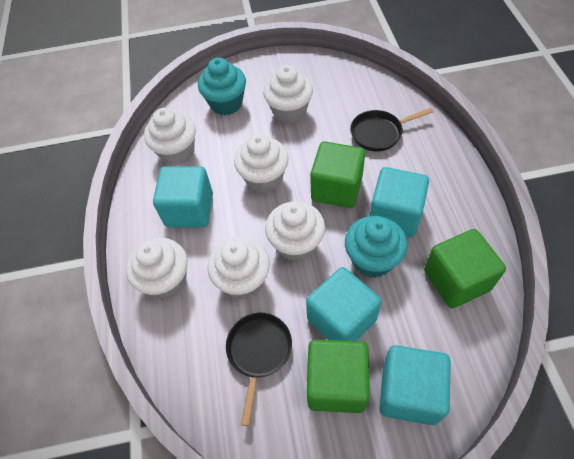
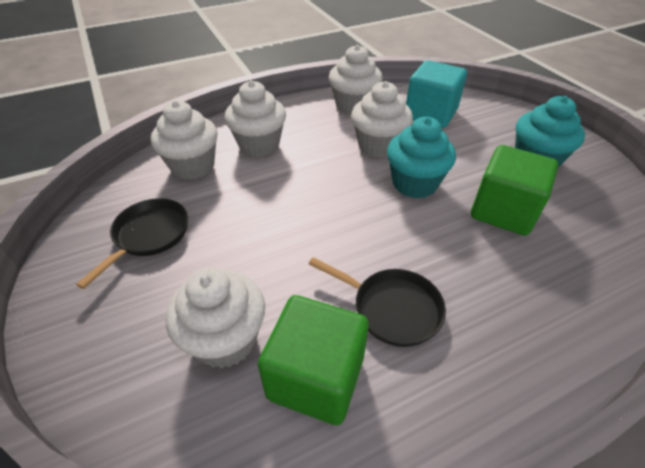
green cube: 3 -> 2
turquoise cube: 4 -> 1
white cupcake: 6 -> 5

